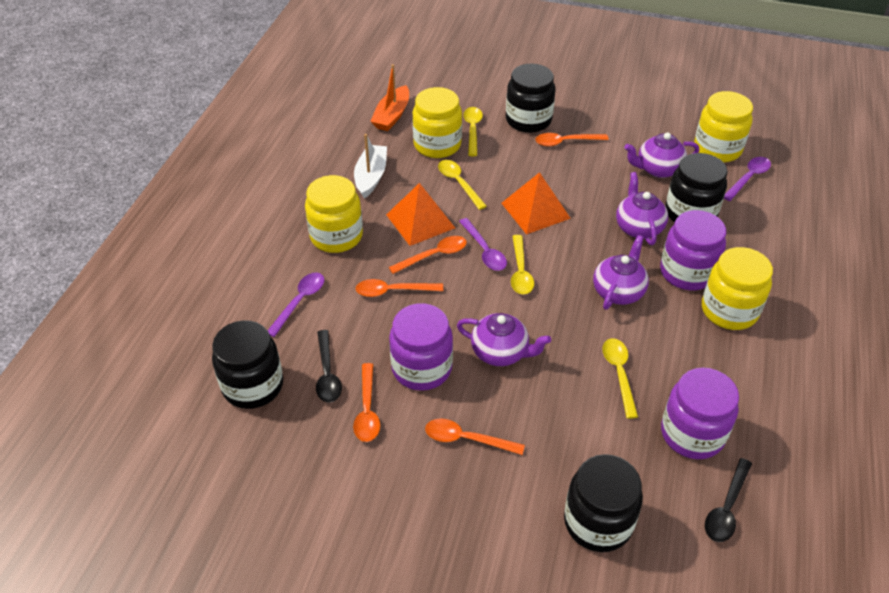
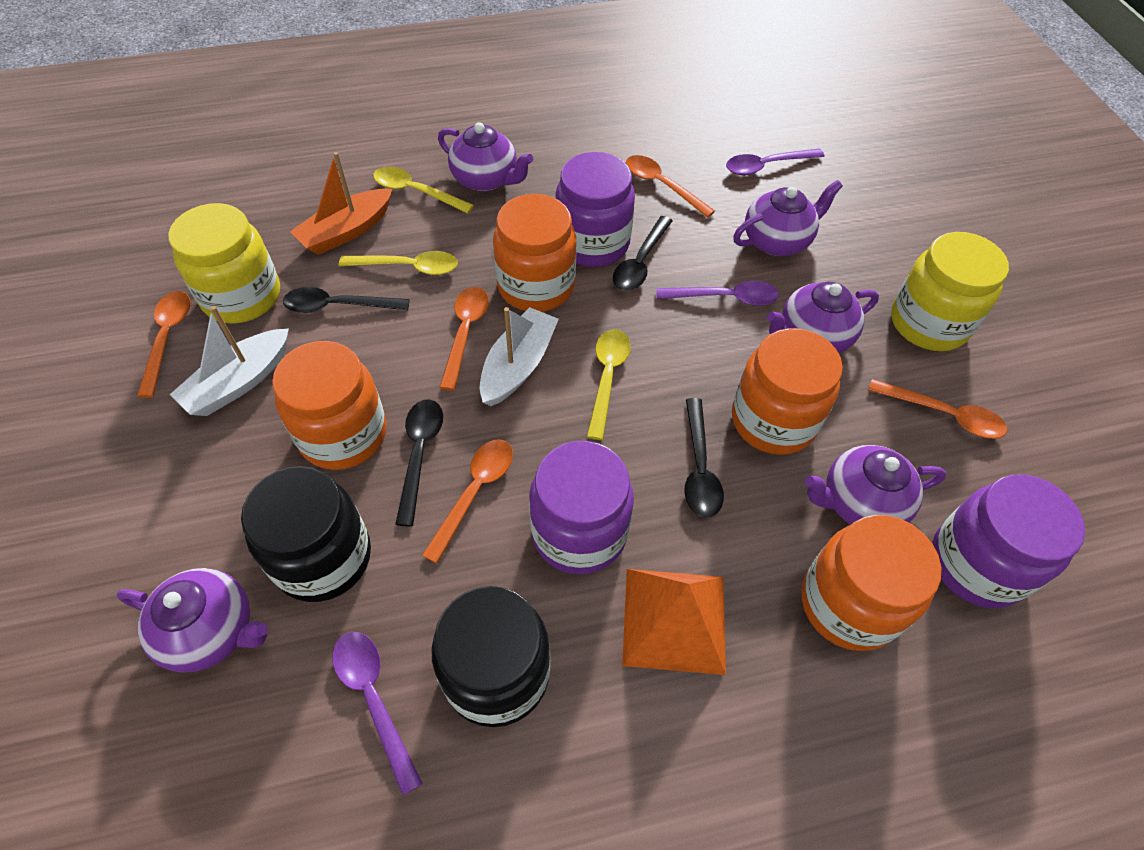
black jar: 4 -> 2
black spoon: 2 -> 4
orange jar: 0 -> 4
orange pyramid: 2 -> 1
purple teapot: 4 -> 5
white boat: 1 -> 2
yellow jar: 4 -> 2
yellow spoon: 4 -> 3

